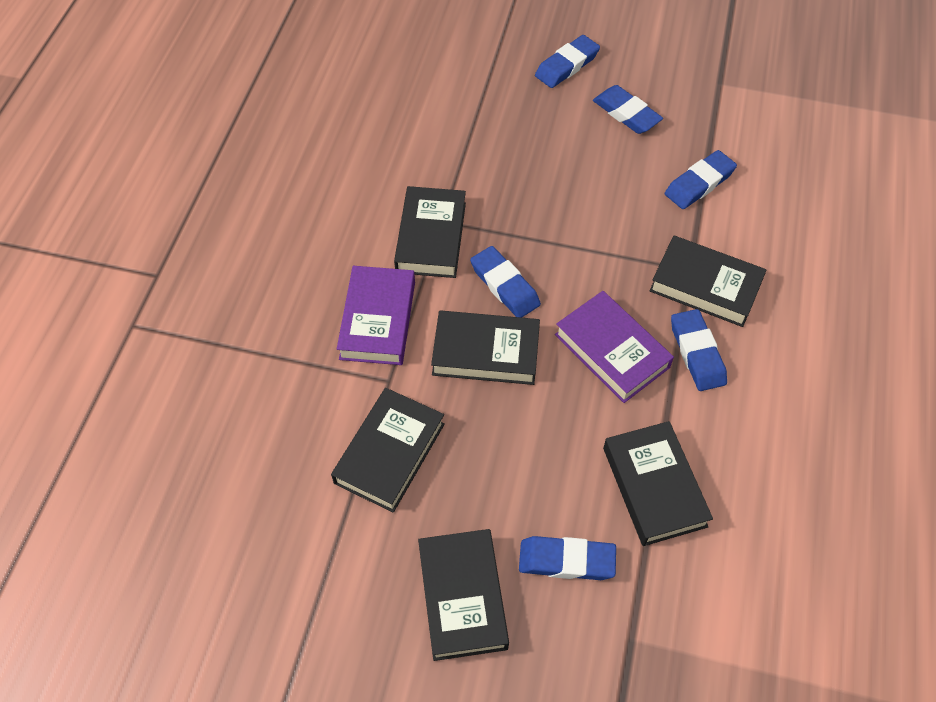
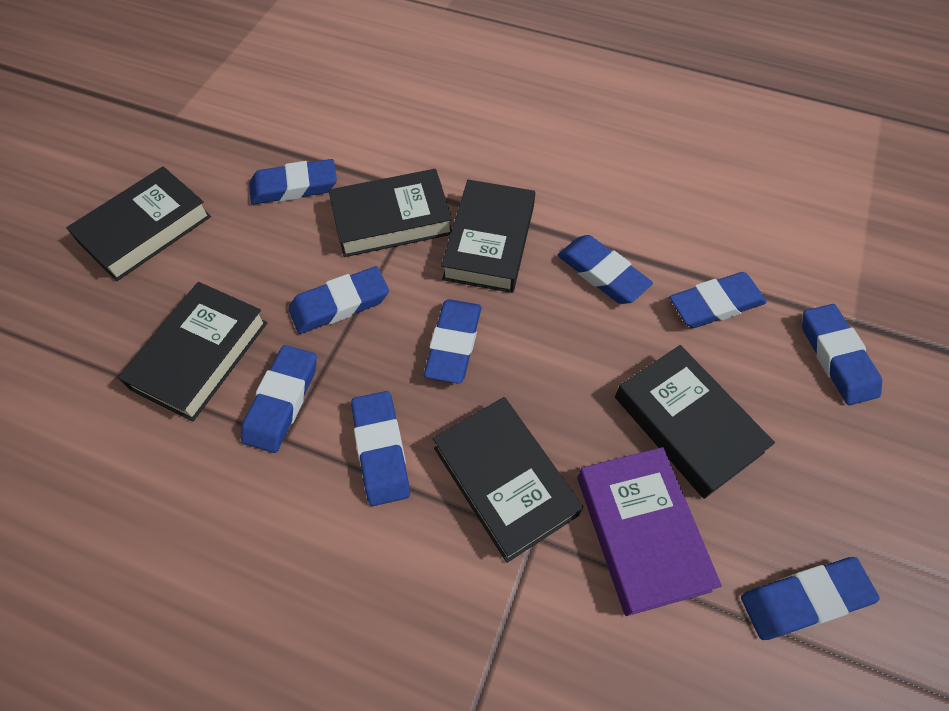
blue eraser: 6 -> 9
purple book: 2 -> 1

